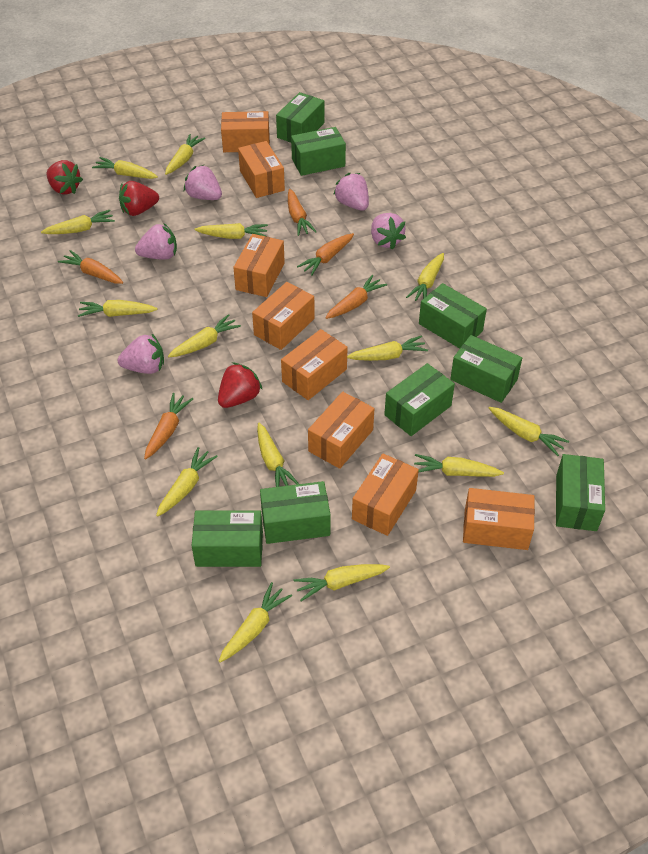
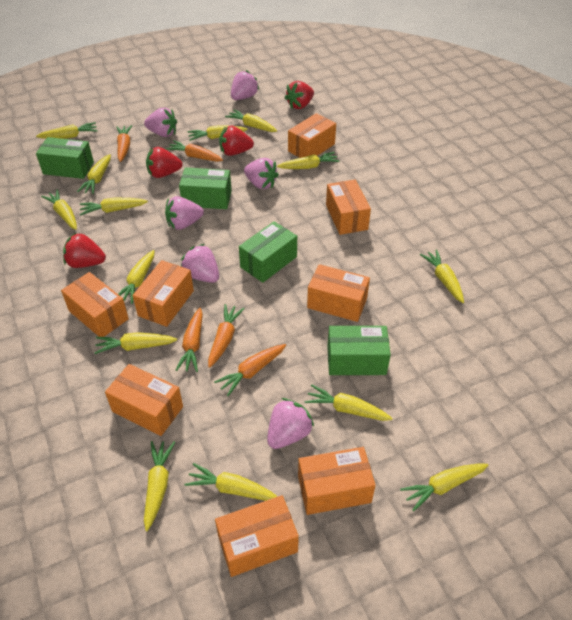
green box: 8 -> 4
pink strawberry: 5 -> 6
red strawberry: 3 -> 4

